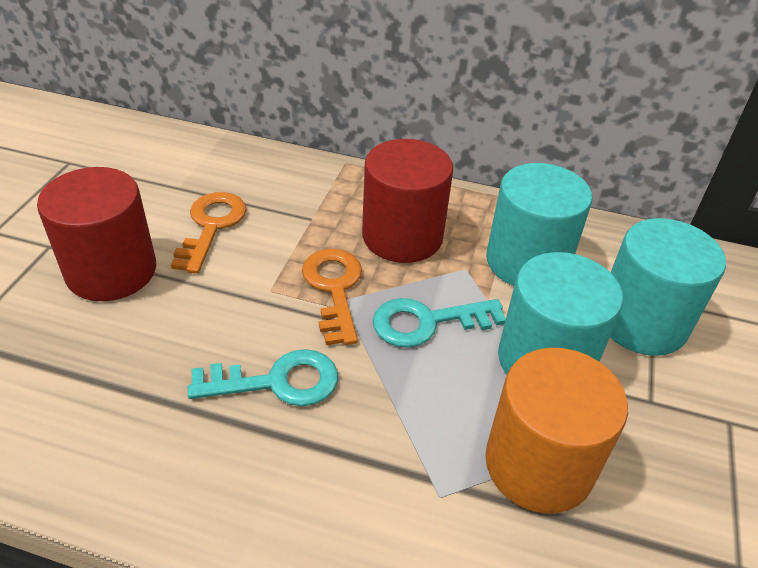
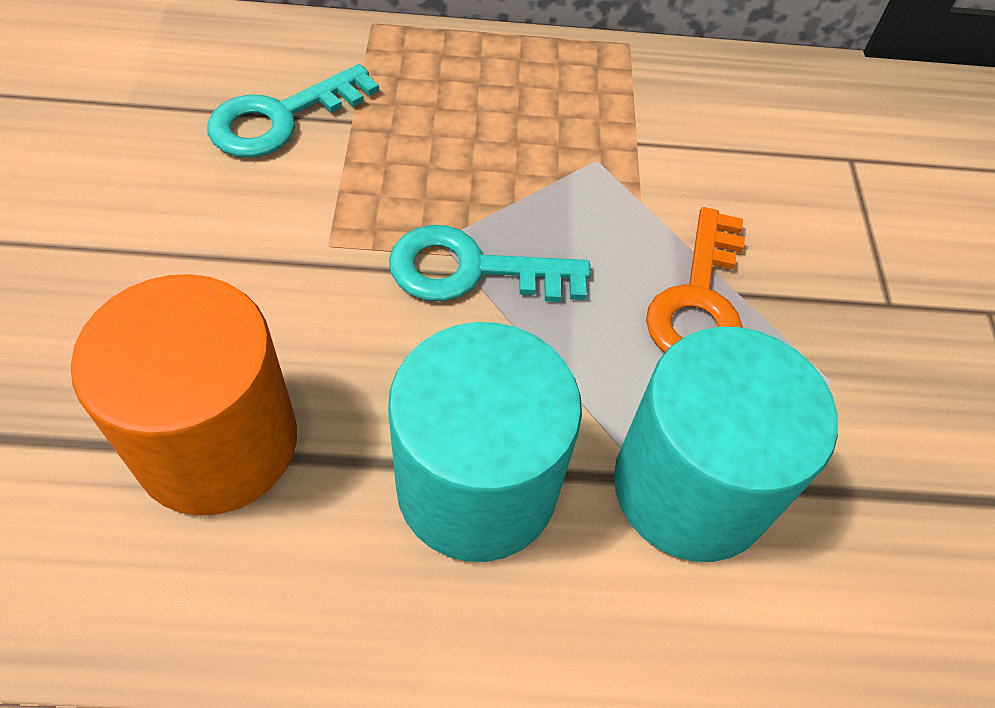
orange key: 2 -> 1
red cylinder: 2 -> 0
turquoise cylinder: 3 -> 2

